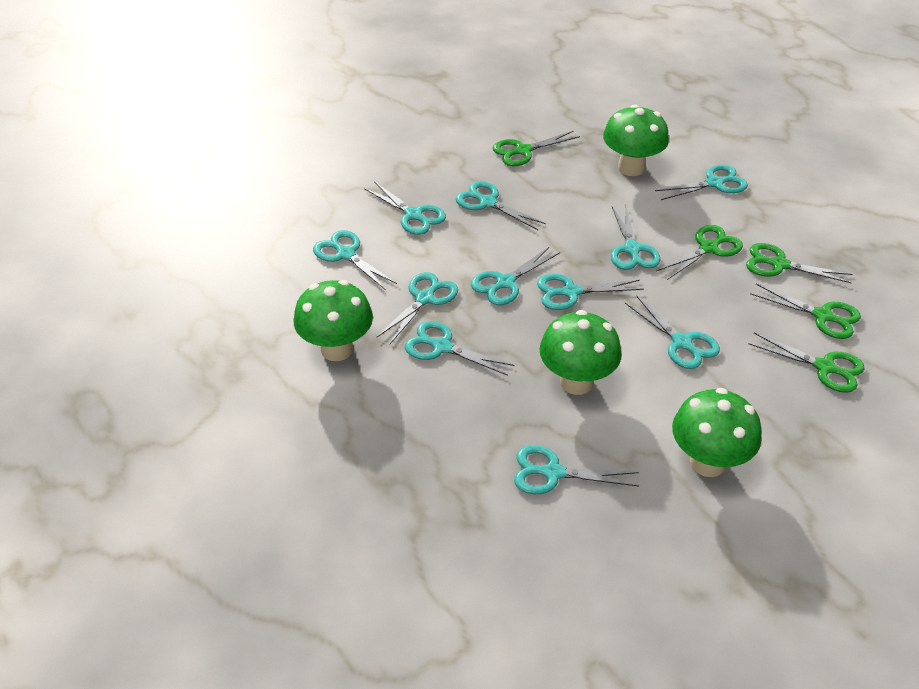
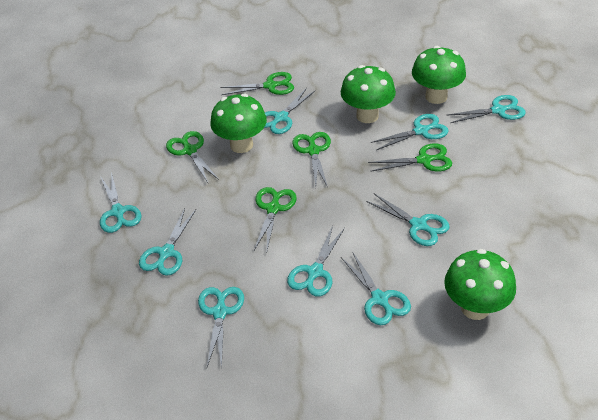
turquoise scissors: 11 -> 9

